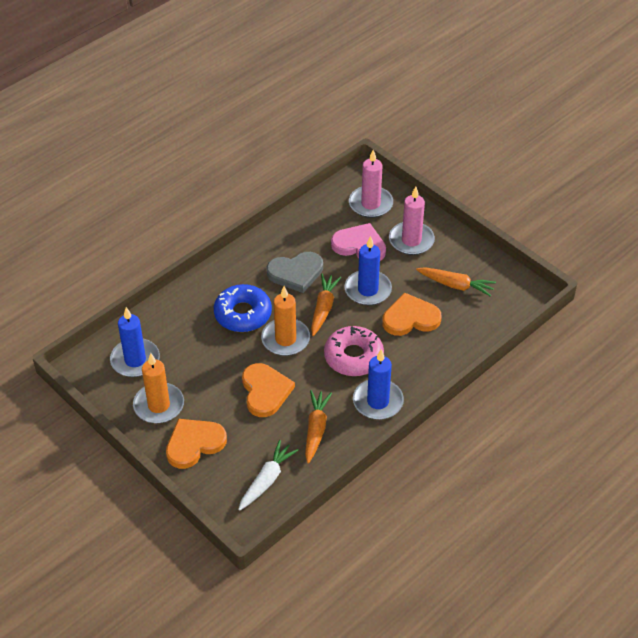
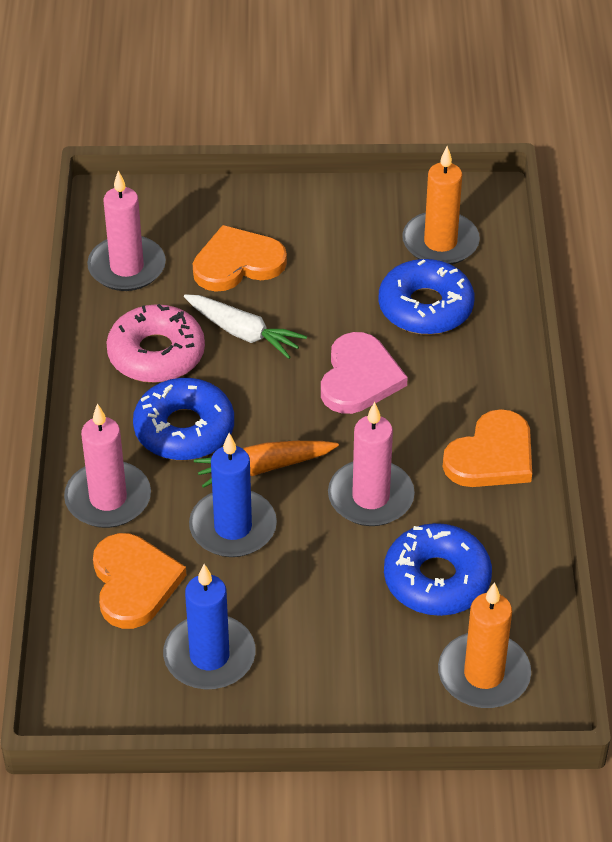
blue candle: 3 -> 2
blue donut: 1 -> 3
grey heart: 1 -> 0
orange carrot: 3 -> 1
pink candle: 2 -> 3

